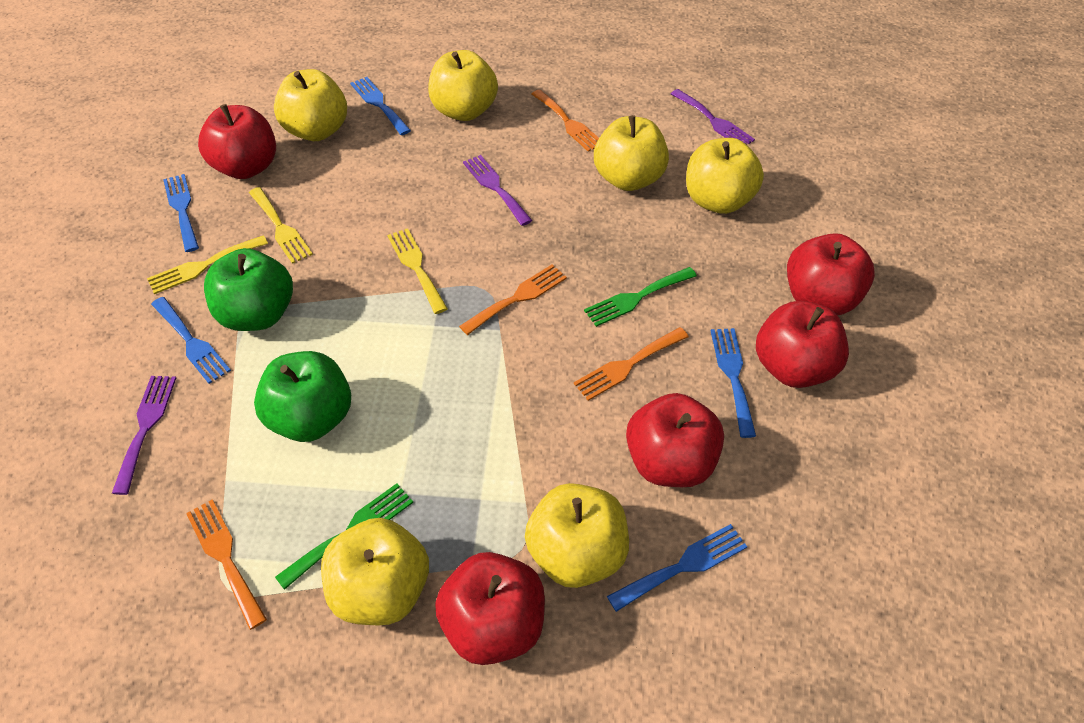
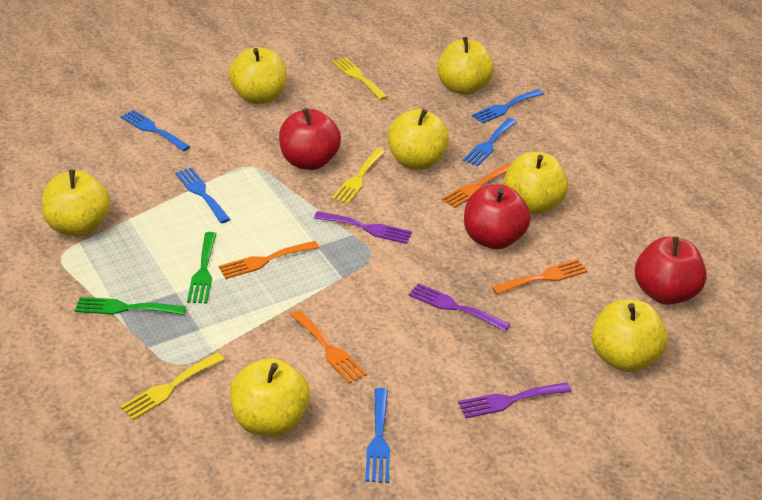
green apple: 2 -> 0
red apple: 5 -> 3
yellow apple: 6 -> 7

